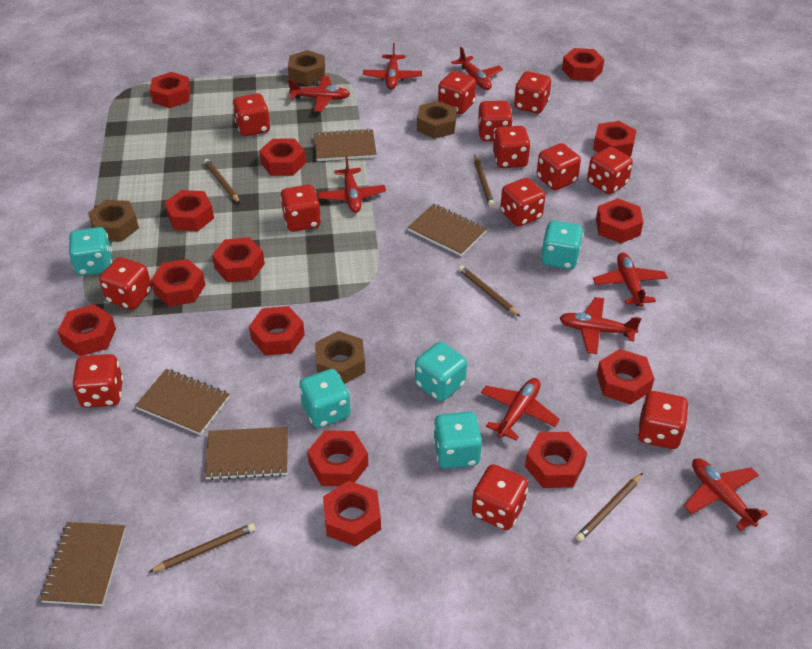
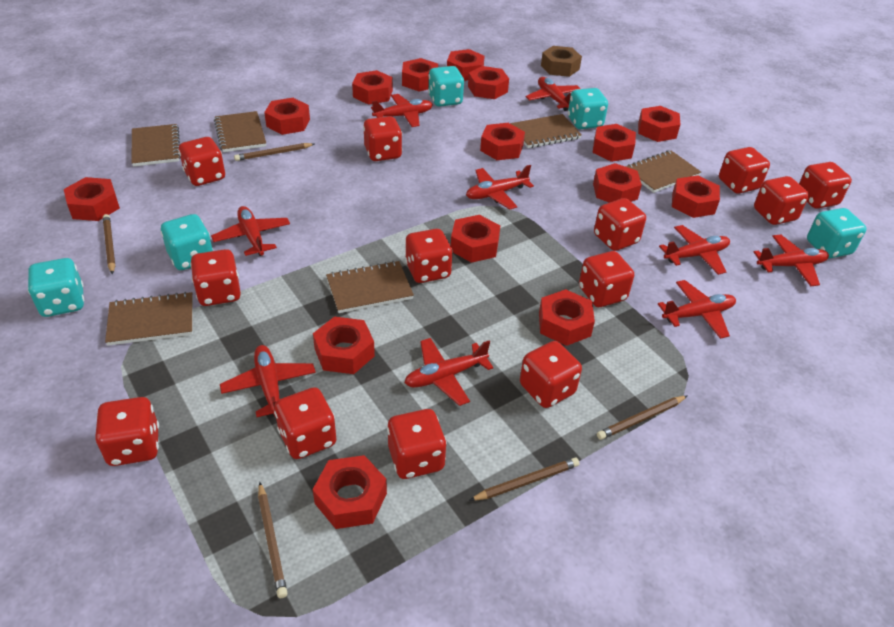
brown notebook: 5 -> 6
brown nut: 4 -> 1
red nut: 14 -> 15
red plane: 8 -> 9

